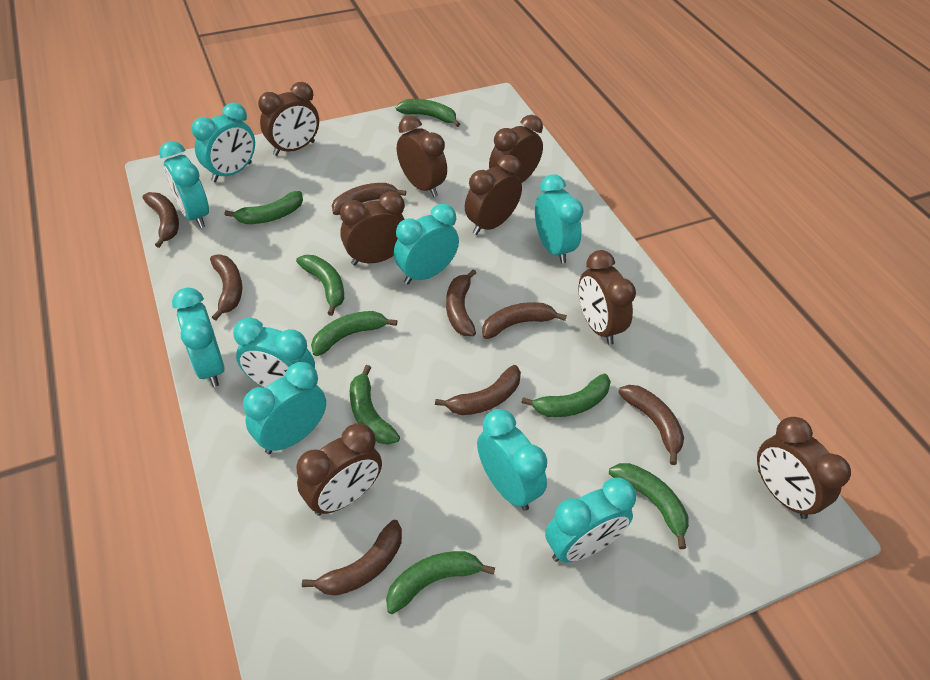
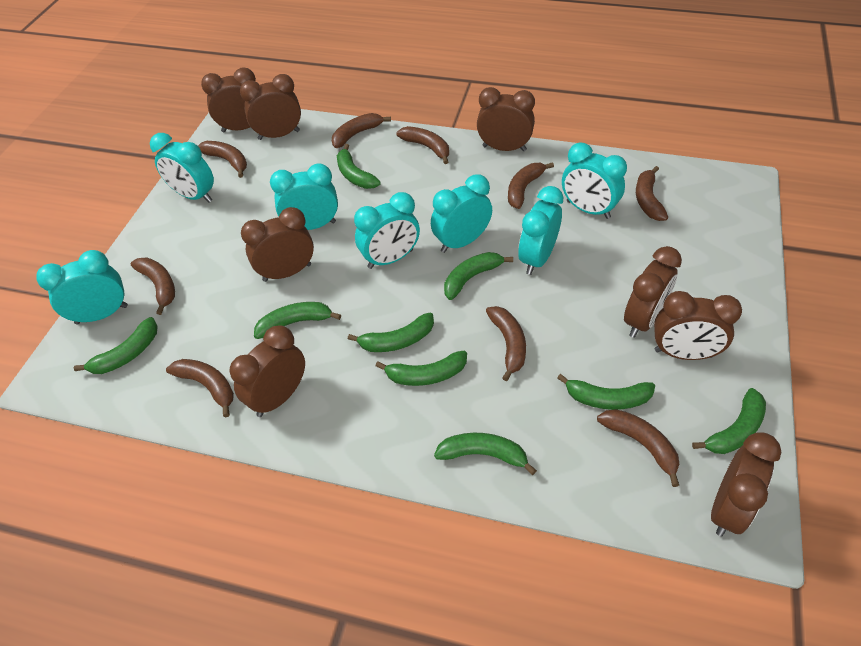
brown banana: 8 -> 9
green banana: 8 -> 9
turquoise clock: 9 -> 7

